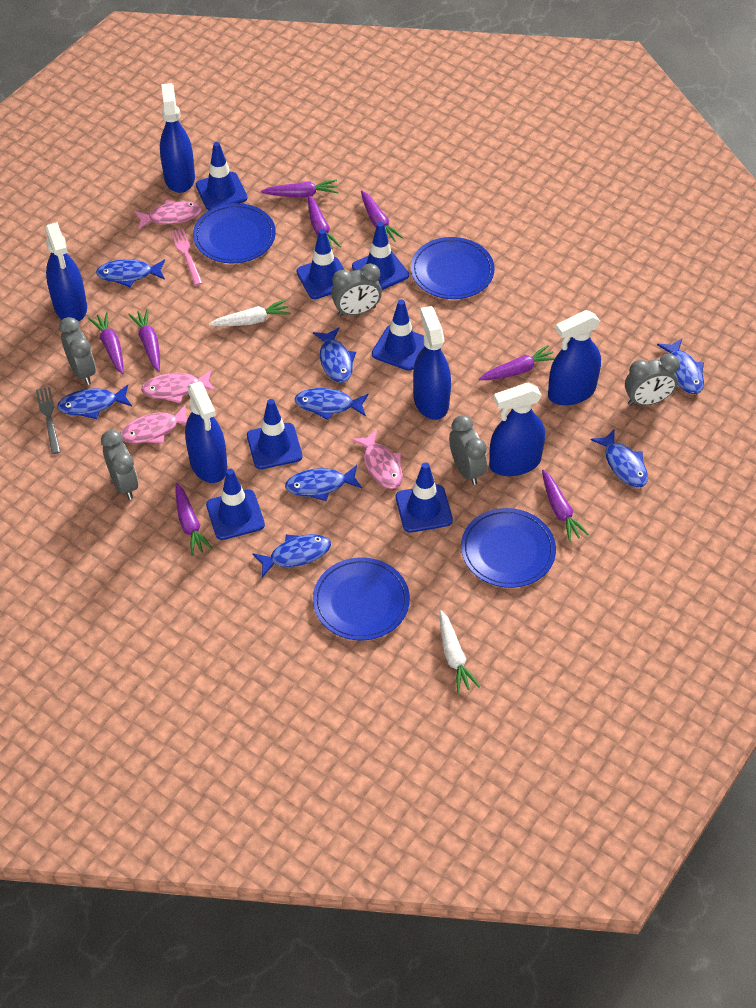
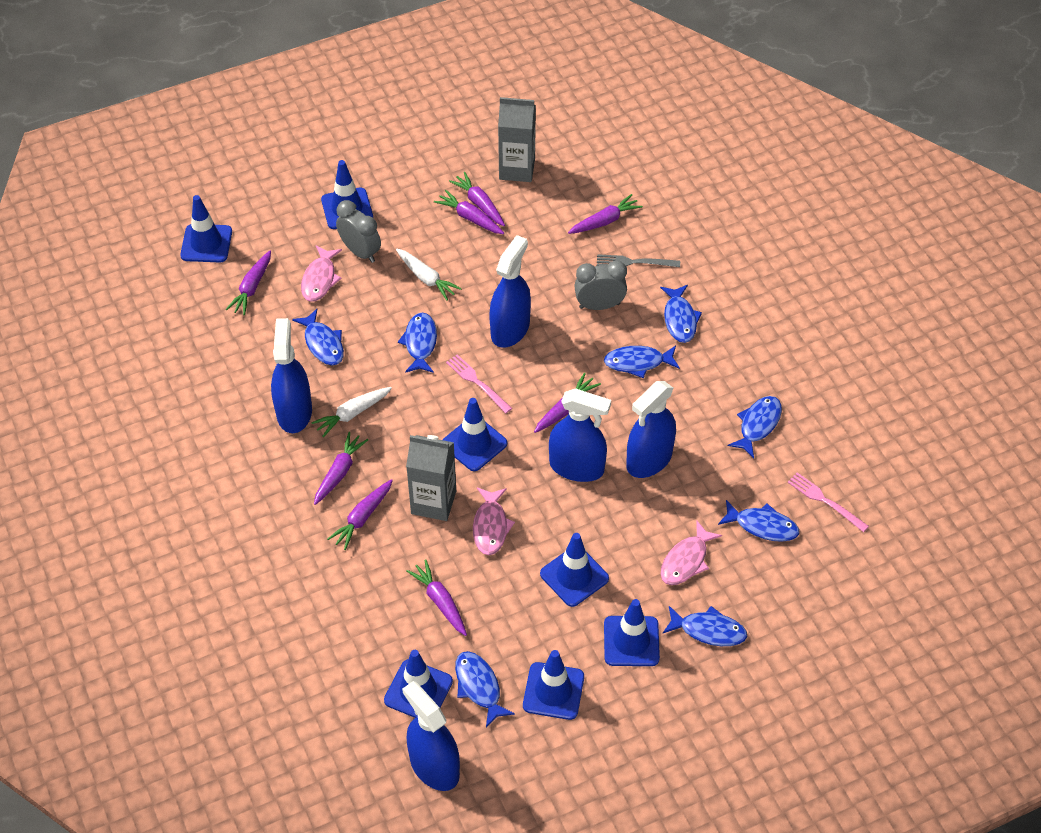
blue plate: 4 -> 0
blue spray bottle: 6 -> 5
grey carton: 0 -> 2
grey clock: 5 -> 2
pink fish: 4 -> 3
pink fork: 1 -> 2

